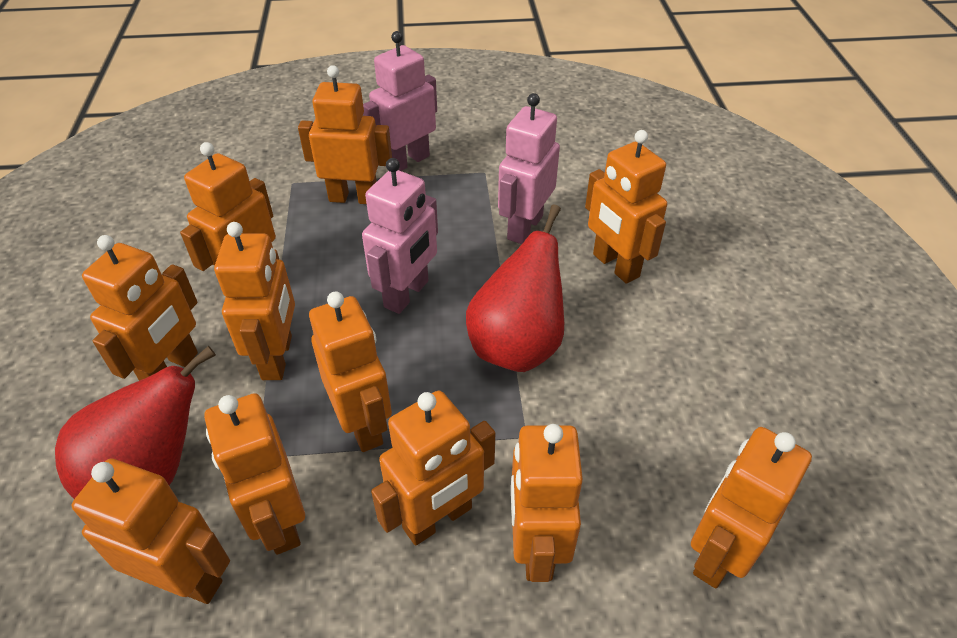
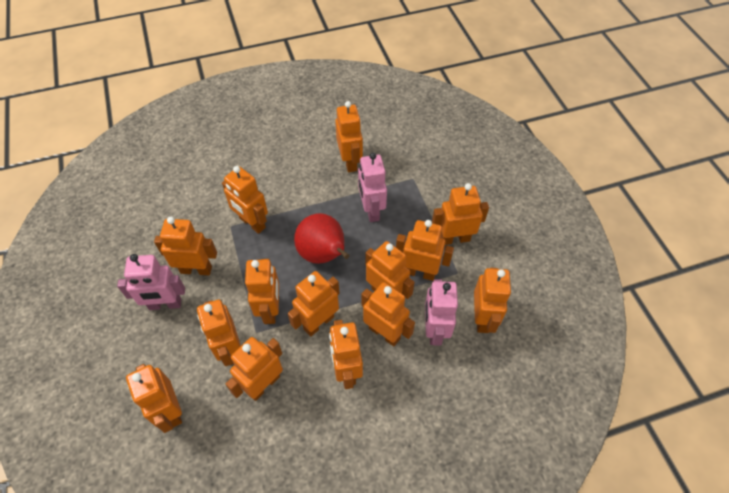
orange robot: 11 -> 14
red pear: 2 -> 1

